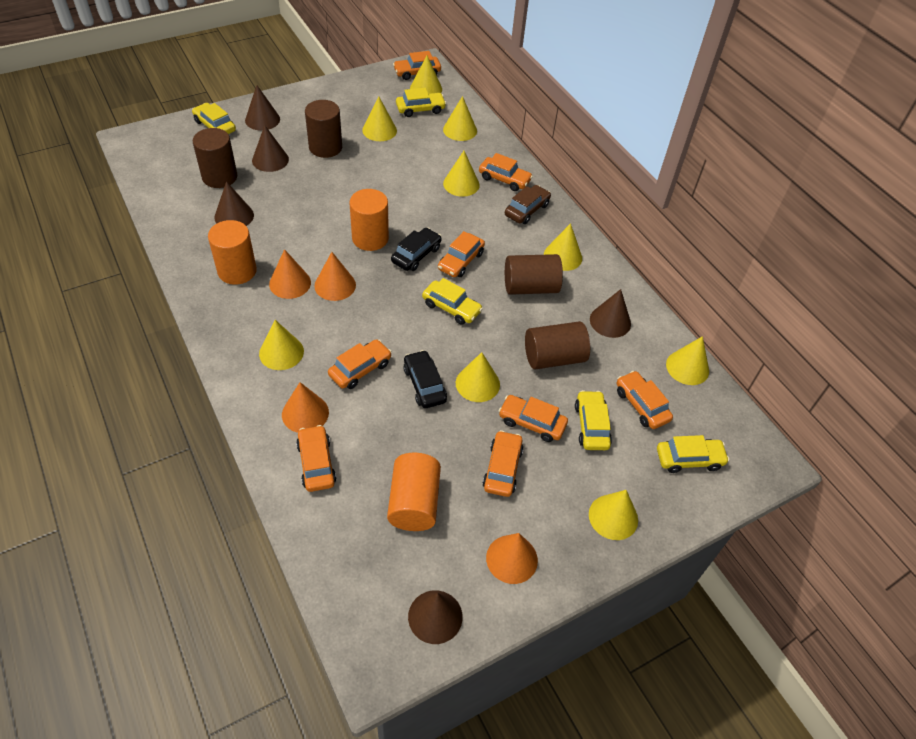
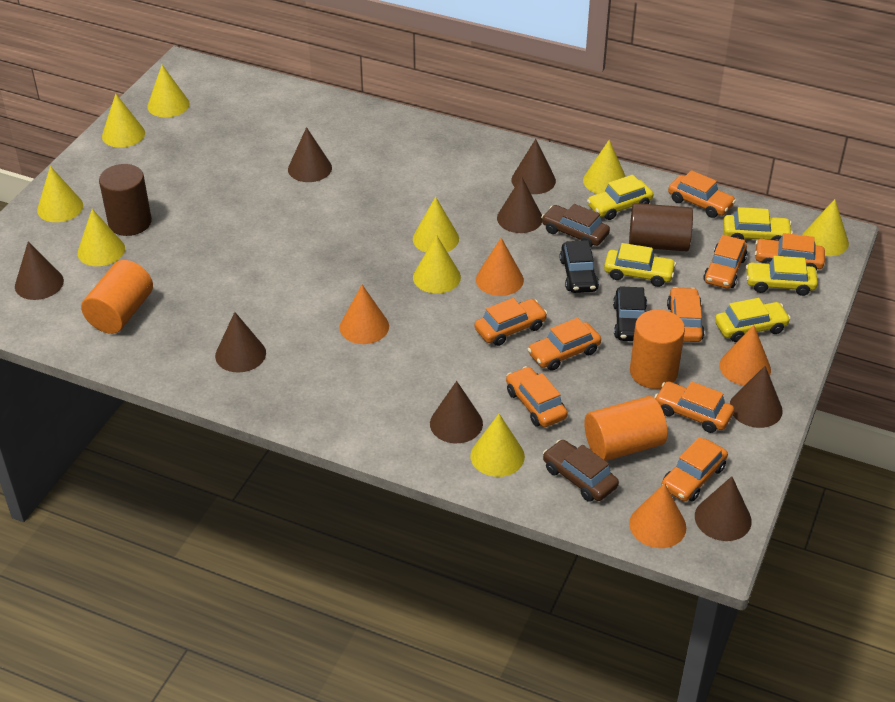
brown car: 1 -> 2
brown cone: 5 -> 8
brown cylinder: 4 -> 2
orange car: 8 -> 9

